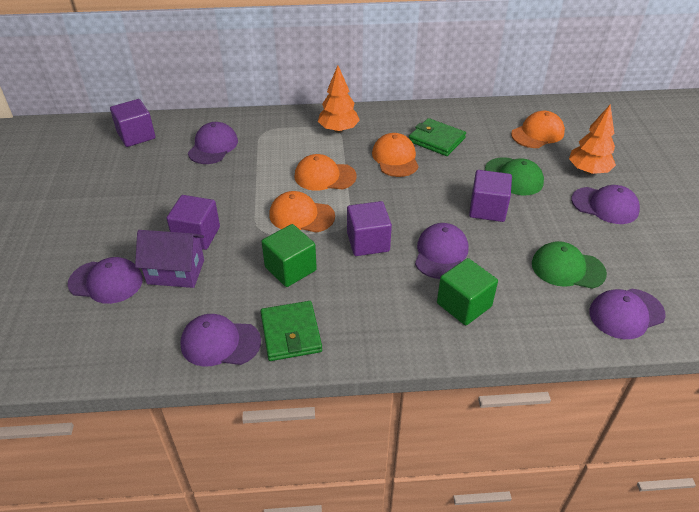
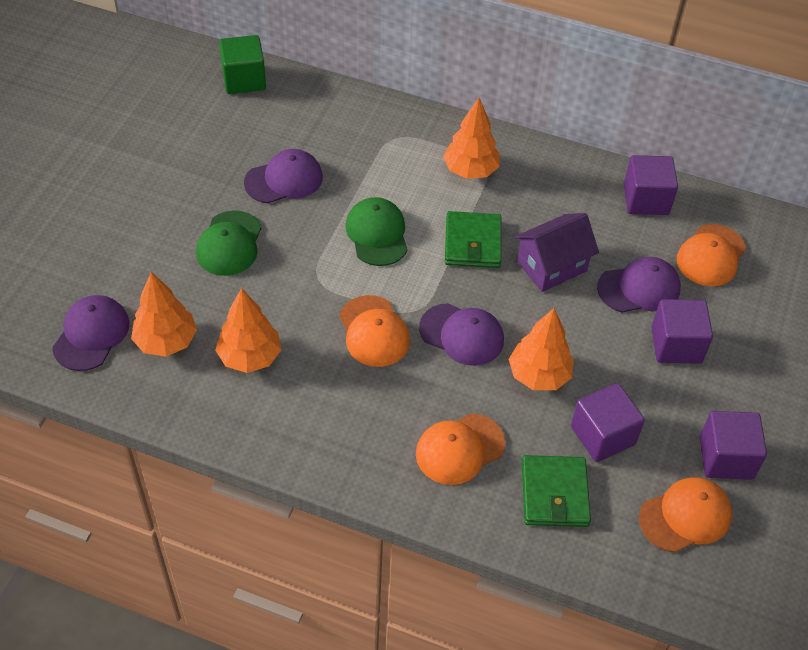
green cube: 2 -> 1
orange tree: 2 -> 4
purple cap: 6 -> 4

